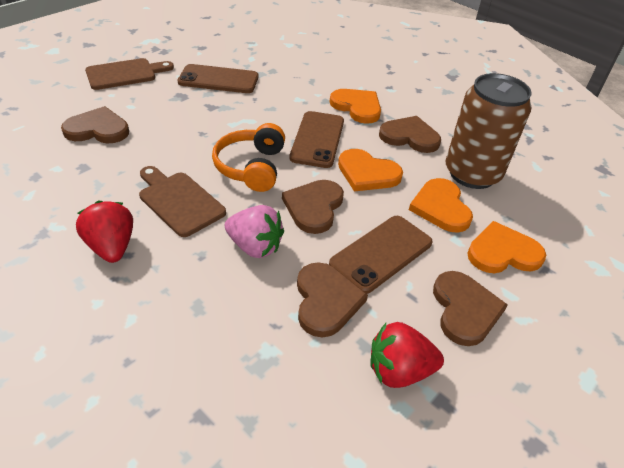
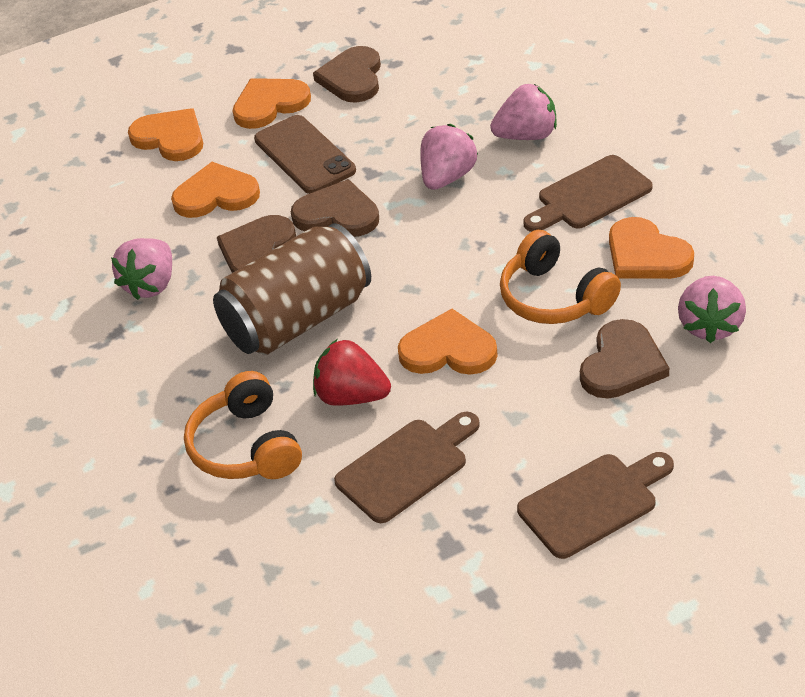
brown cutting board: 2 -> 3
brown heart: 5 -> 4
brown phone: 3 -> 1
orange headphones: 1 -> 2
orange heart: 4 -> 5
pink strawberry: 1 -> 4
red strawberry: 2 -> 1

